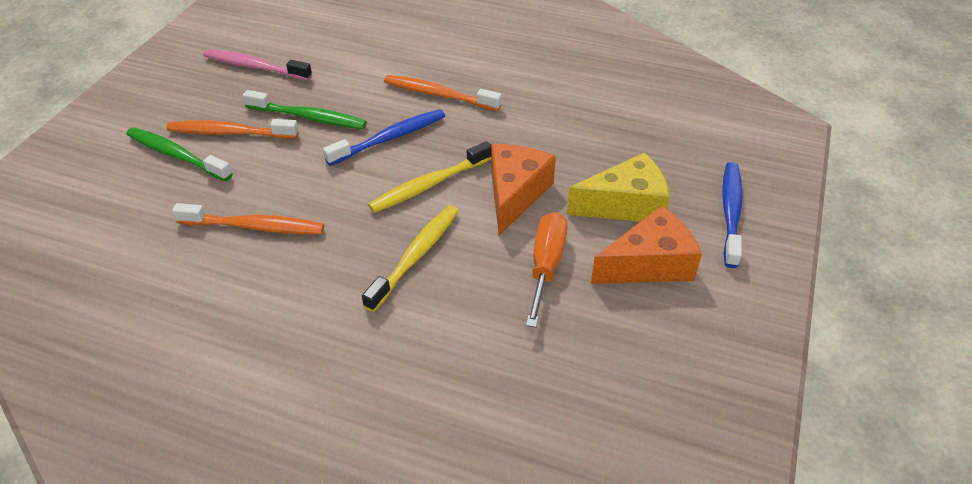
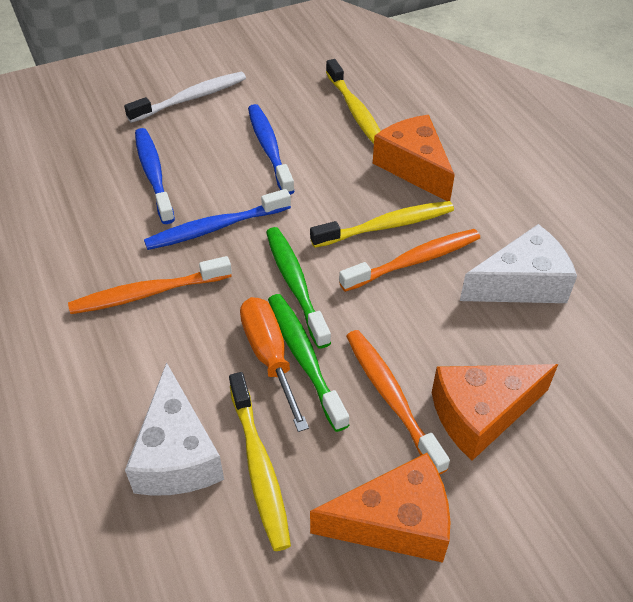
blue toothbrush: 2 -> 3
orange cheese: 2 -> 3
pink toothbrush: 1 -> 0
white cheese: 0 -> 2
white toothbrush: 0 -> 1
yellow cheese: 1 -> 0
yellow toothbrush: 2 -> 3

